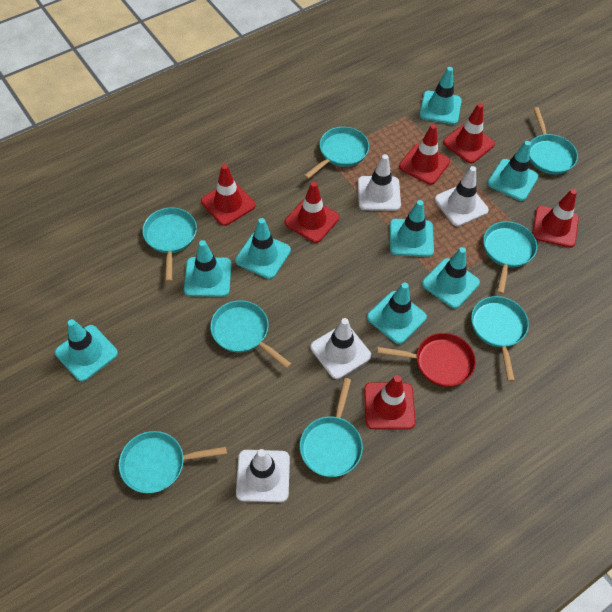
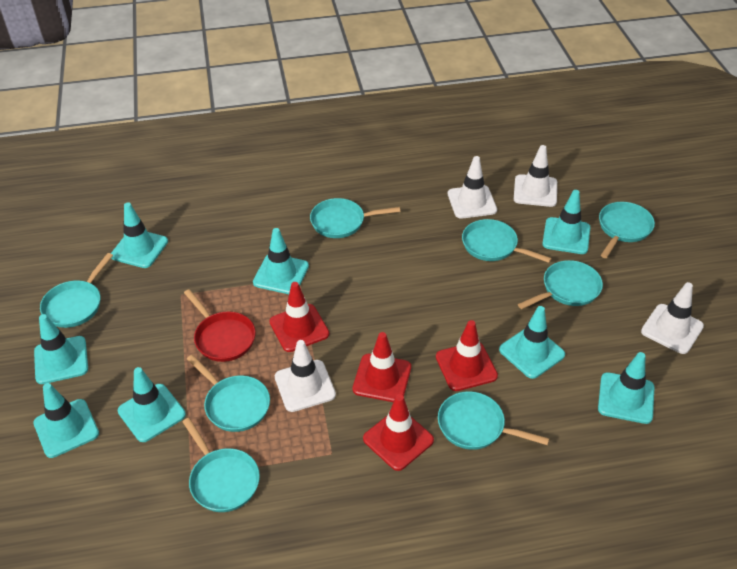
red traffic cone: 6 -> 4

